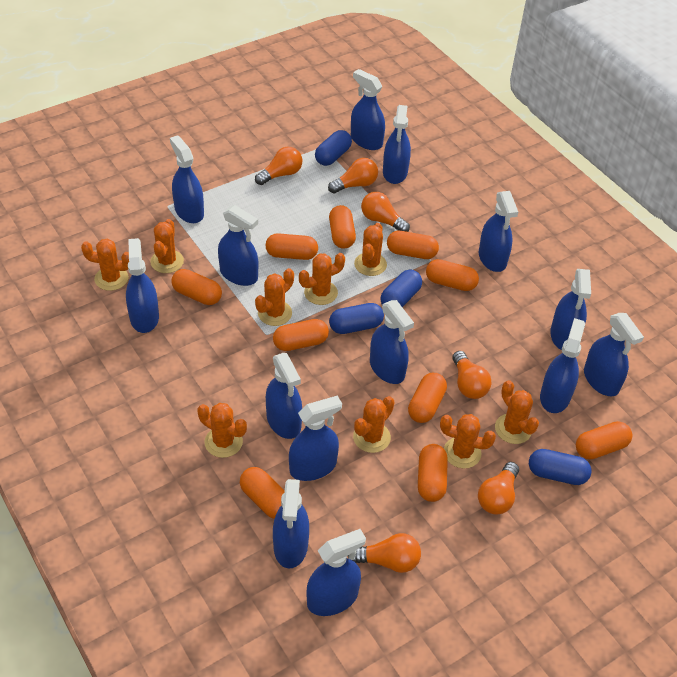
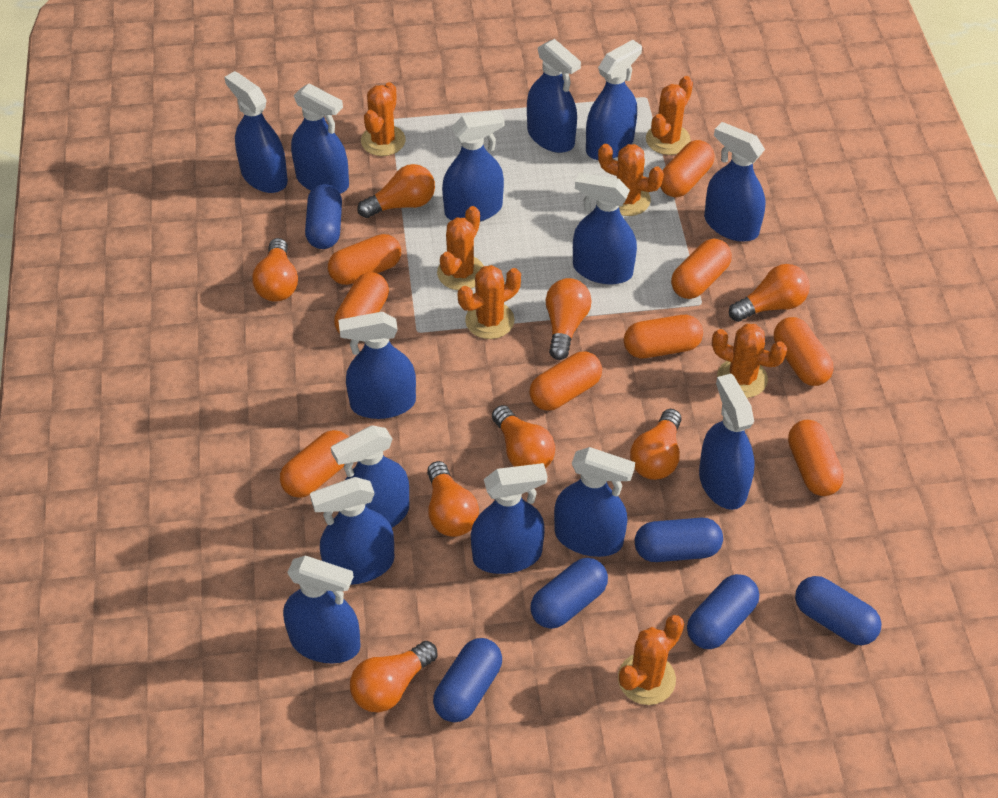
blue capsule: 4 -> 6
orange cactus: 9 -> 7
orange capsule: 10 -> 9
orange light bulb: 6 -> 8

